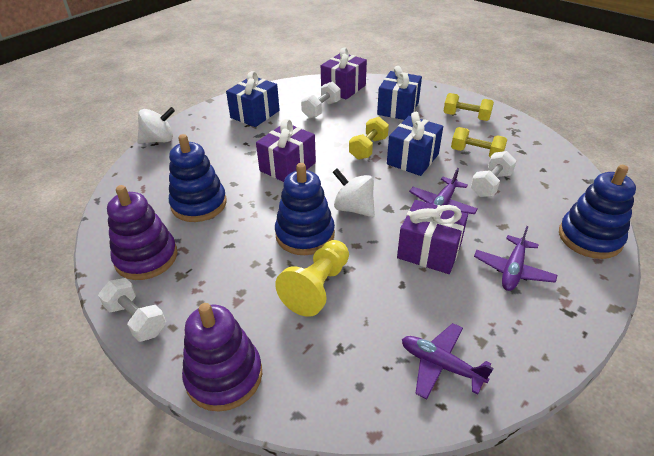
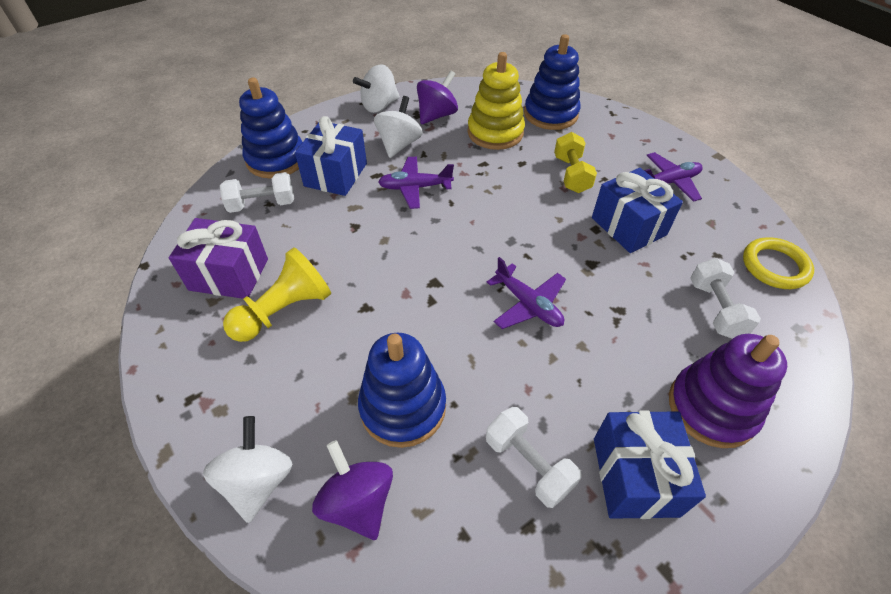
purple gift: 3 -> 1
purple spinning top: 0 -> 2
purple stacking toy: 2 -> 1
white spinning top: 2 -> 3
yellow dumbbell: 3 -> 1
yellow ring: 0 -> 1
yellow stacking toy: 0 -> 1

